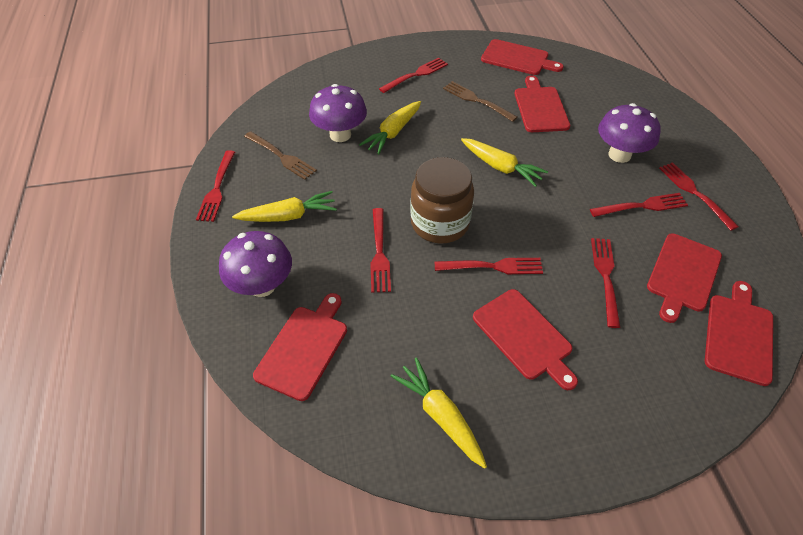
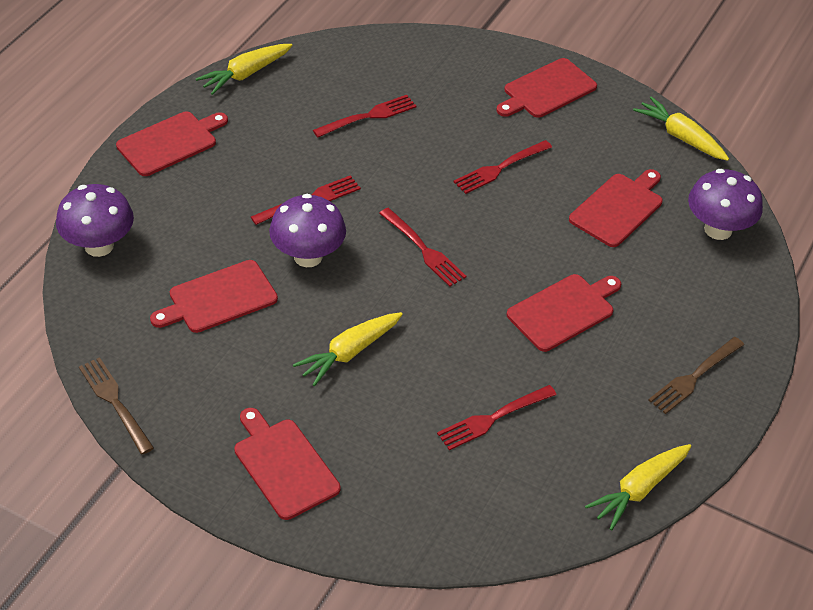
brown jar: 1 -> 0
red fork: 7 -> 5

